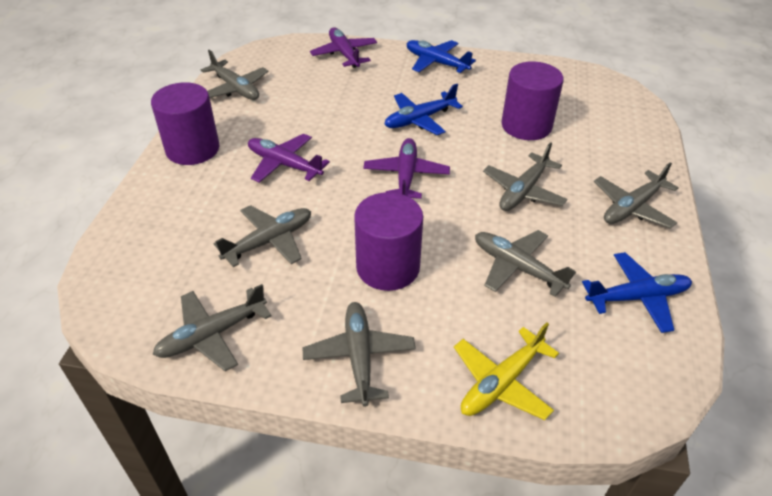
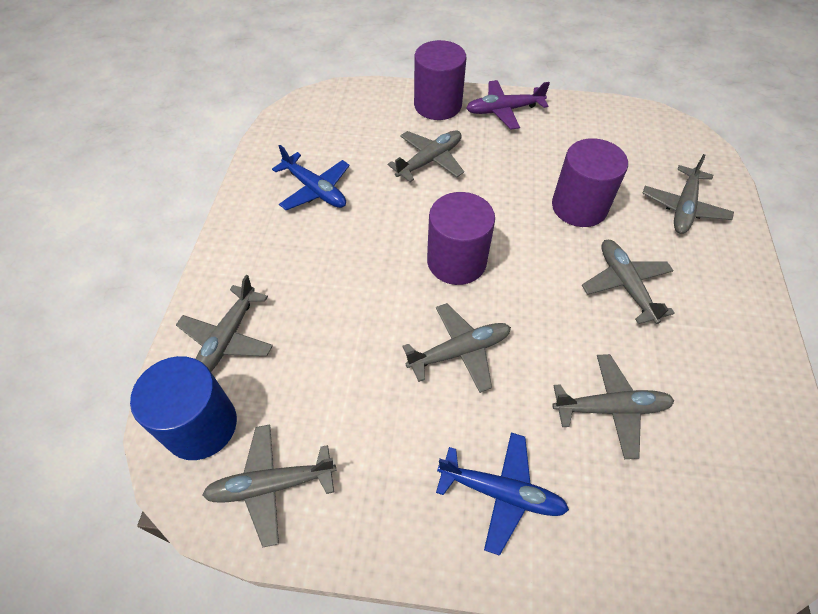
blue cylinder: 0 -> 1
blue plane: 3 -> 2
purple plane: 3 -> 1
yellow plane: 1 -> 0

